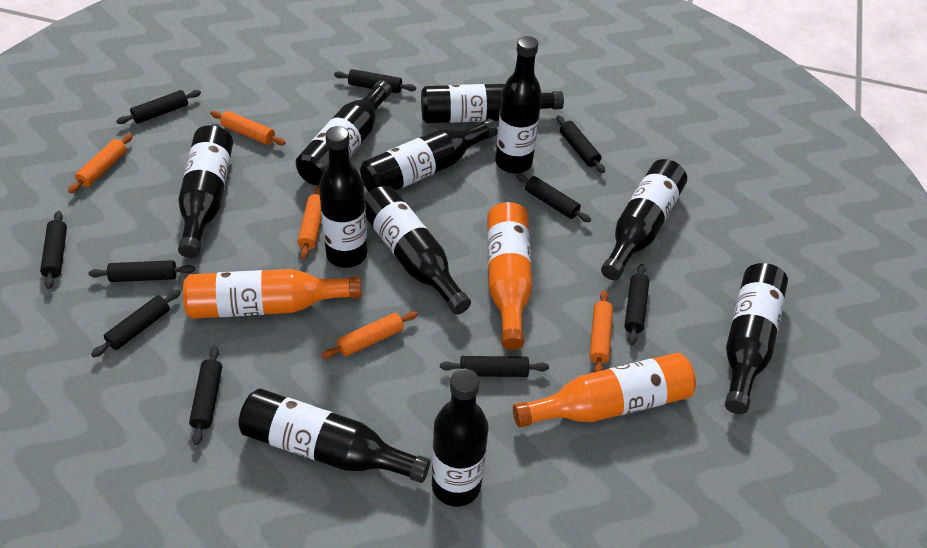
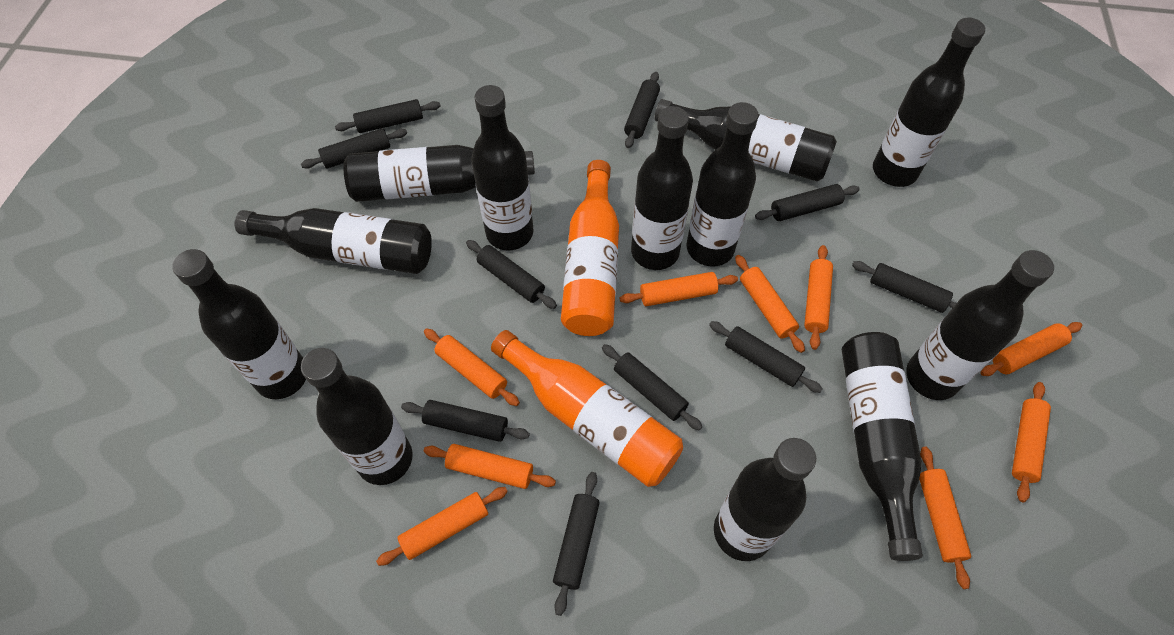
black bottle: 11 -> 12
orange bottle: 3 -> 2
orange rolling pin: 5 -> 9

